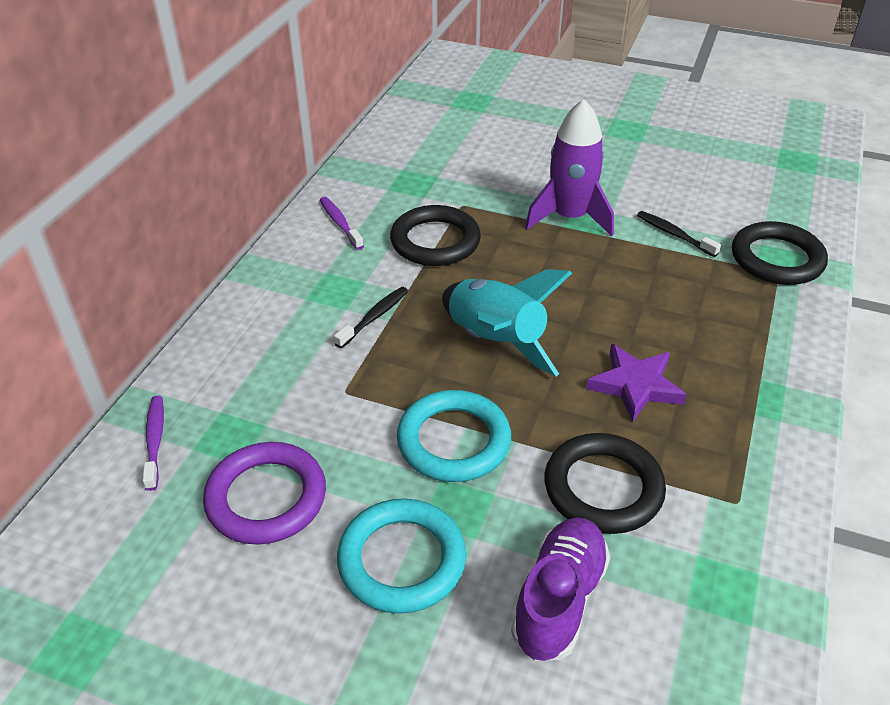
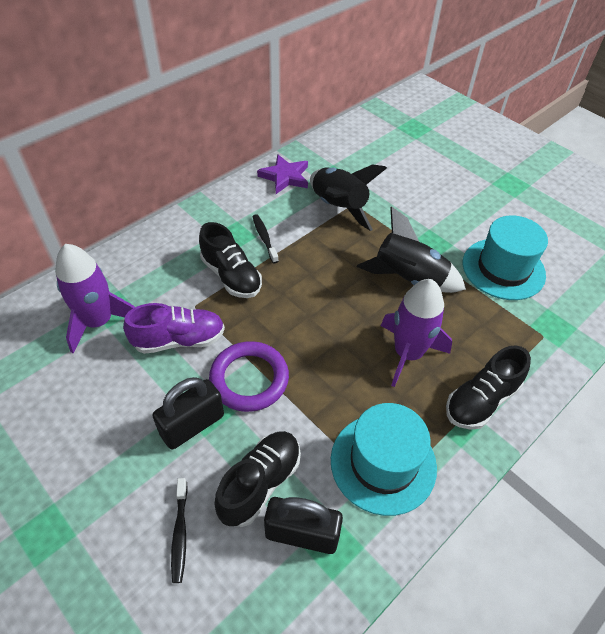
black padlock: 0 -> 2
black ring: 3 -> 0
black rocket: 0 -> 2
black shoe: 0 -> 3
purple rocket: 1 -> 2
purple toothbrush: 2 -> 0
turquoise hat: 0 -> 2
turquoise ring: 2 -> 0
turquoise rocket: 1 -> 0

